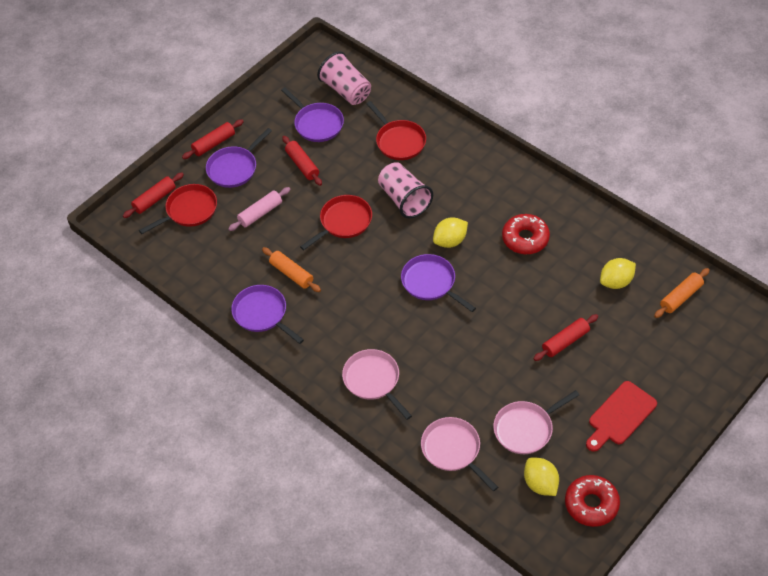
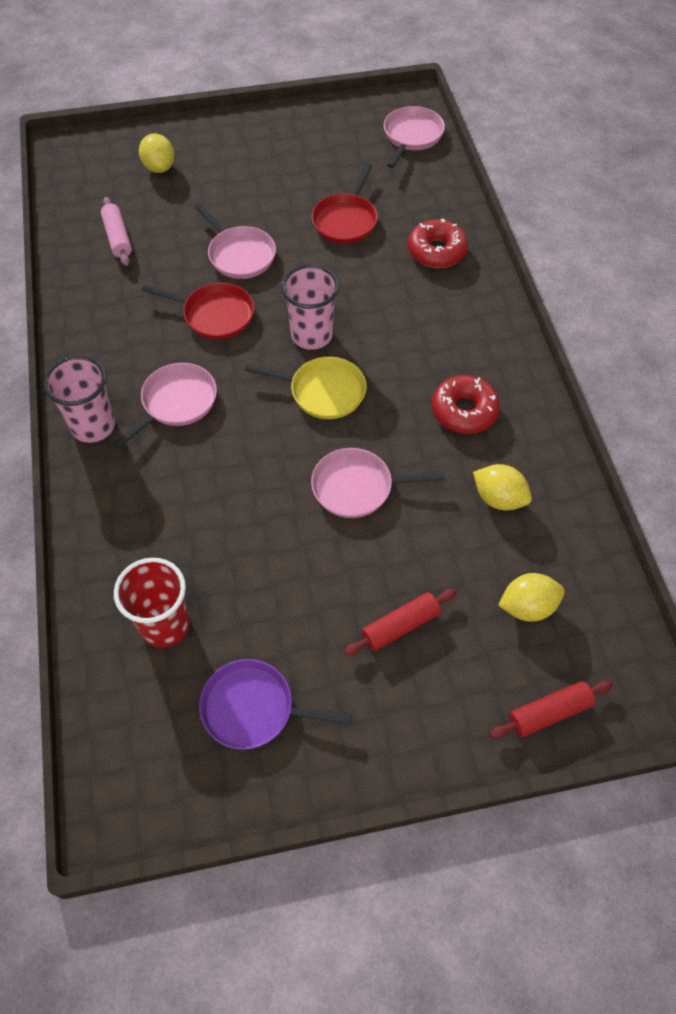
orange rolling pin: 2 -> 0
pink pan: 3 -> 4
purple pan: 4 -> 1
red cup: 0 -> 1
red cutting board: 1 -> 0
red pan: 3 -> 2
red rolling pin: 4 -> 2
yellow pan: 0 -> 1

